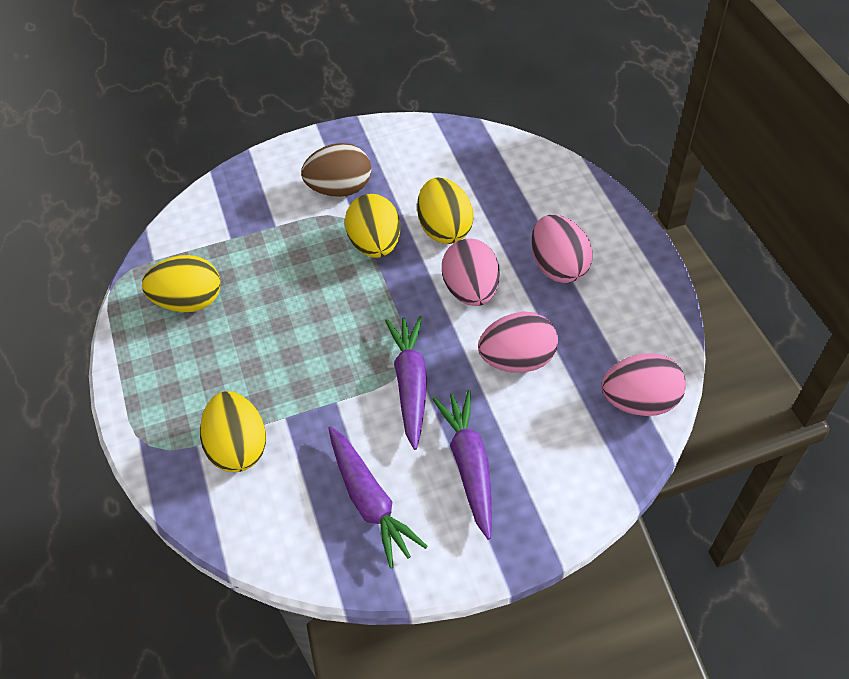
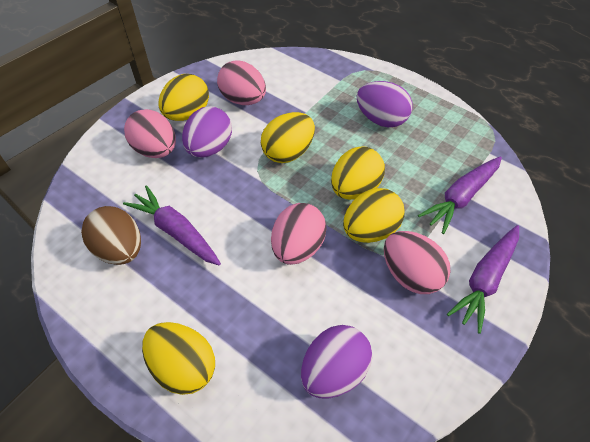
purple egg: 0 -> 3
yellow egg: 4 -> 5

